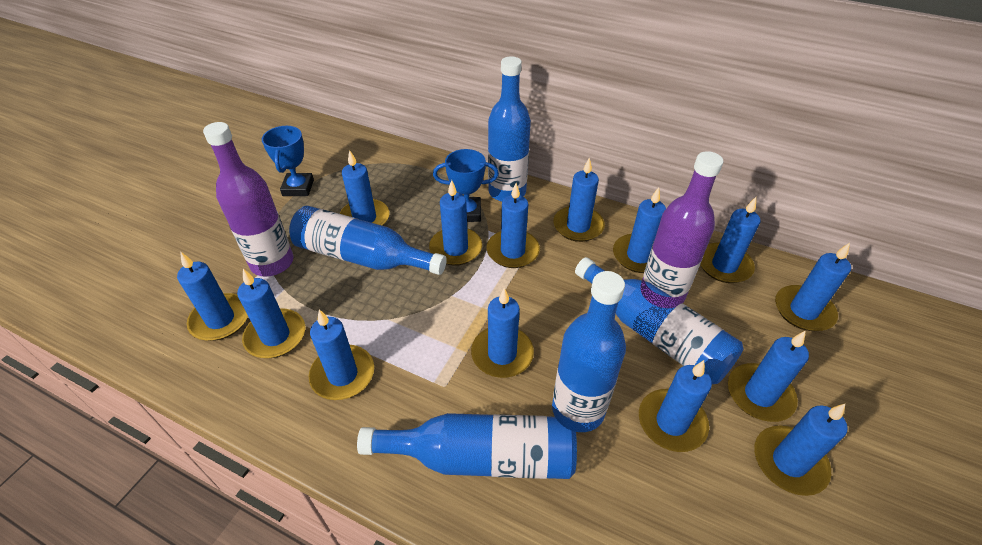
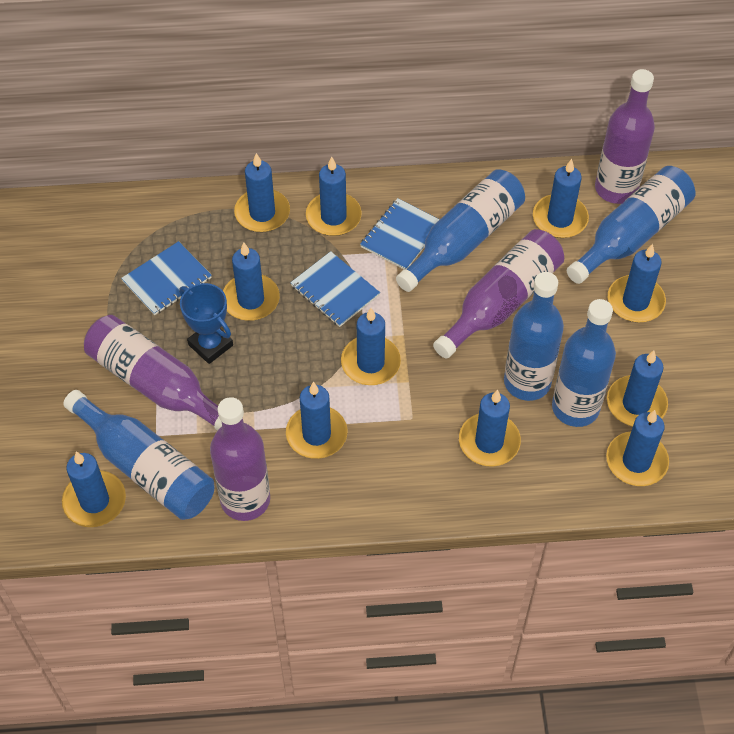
blue candle: 14 -> 11
blue notebook: 0 -> 3
blue trophy: 2 -> 1
purple bottle: 2 -> 4

